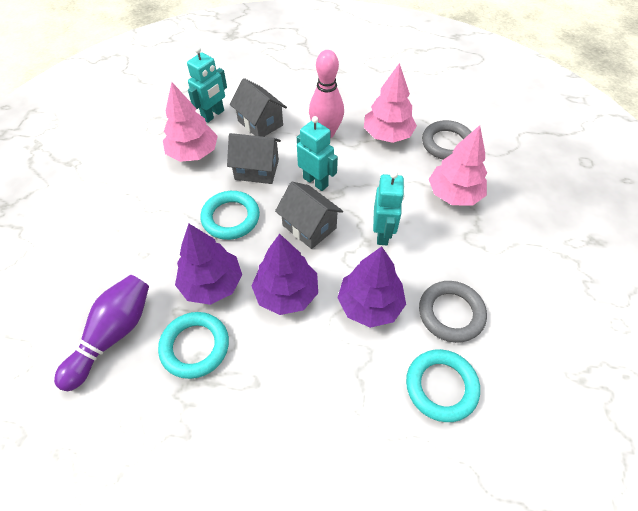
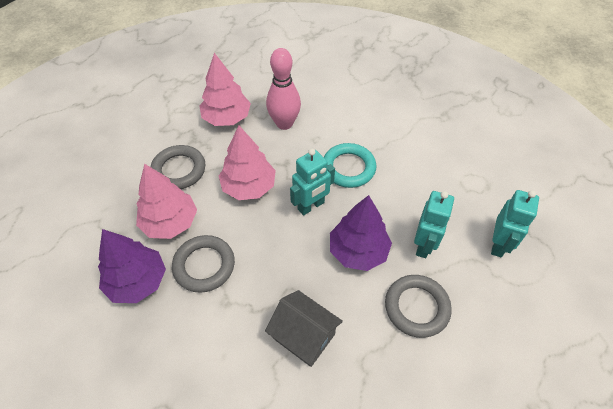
grey house: 3 -> 1
grey ring: 2 -> 3
purple bowling pin: 1 -> 0
purple tree: 3 -> 2
turquoise ring: 3 -> 1

